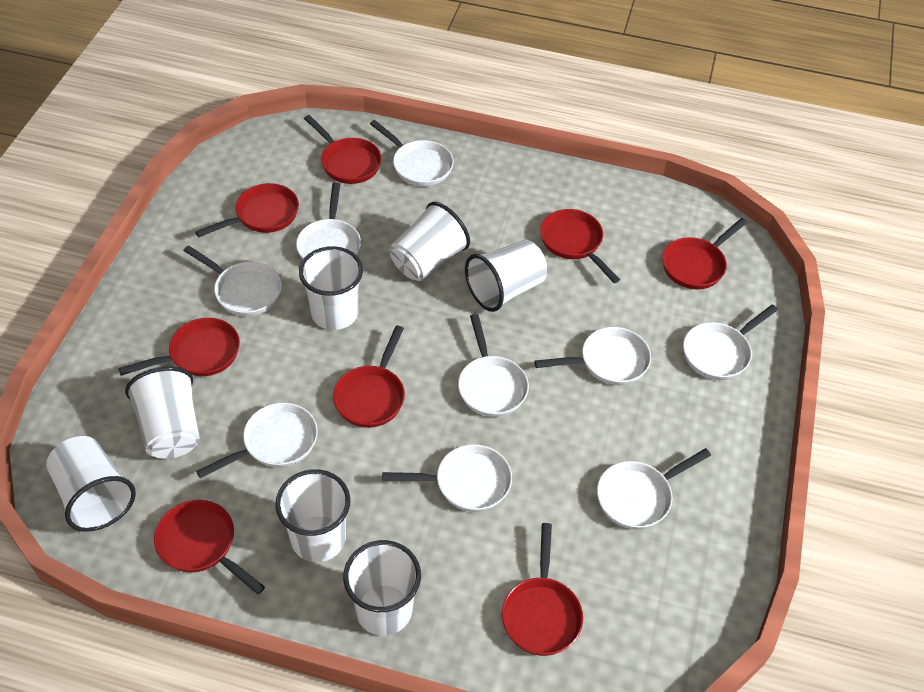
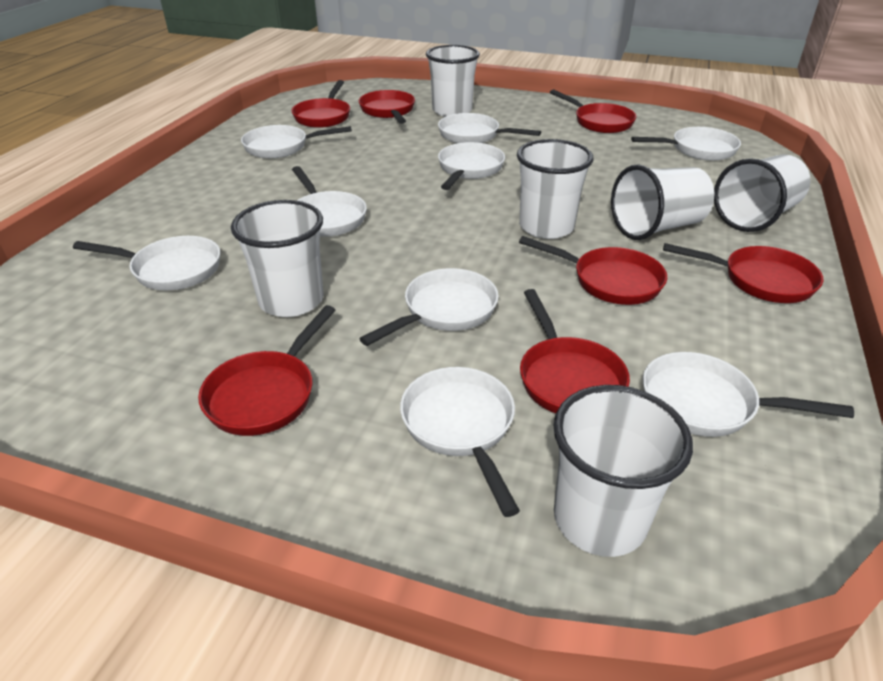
red pan: 8 -> 7
white cup: 7 -> 6

